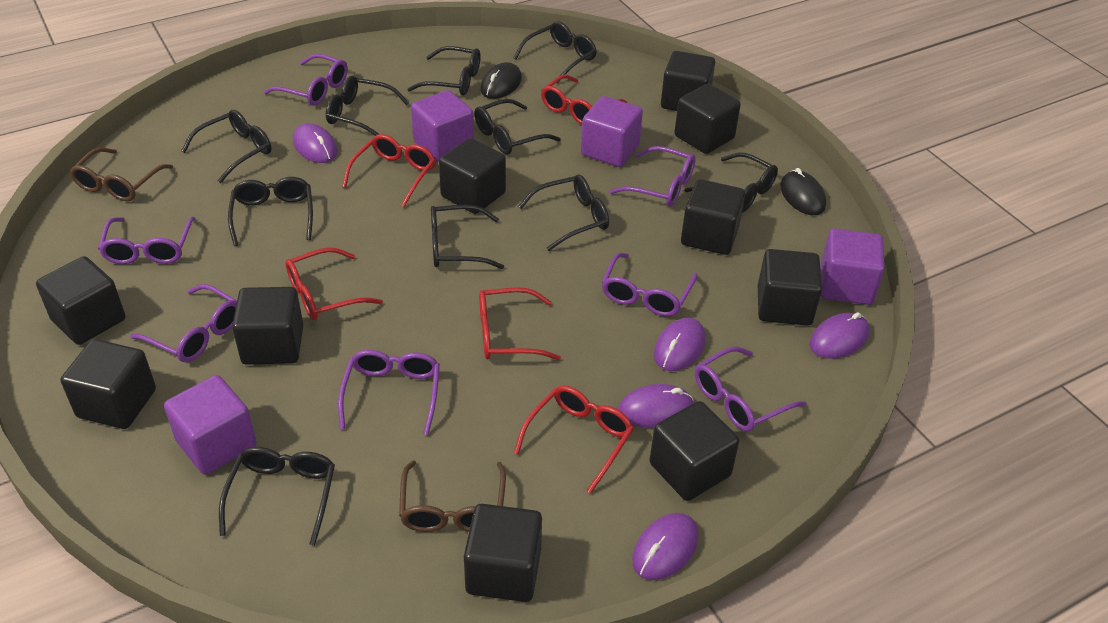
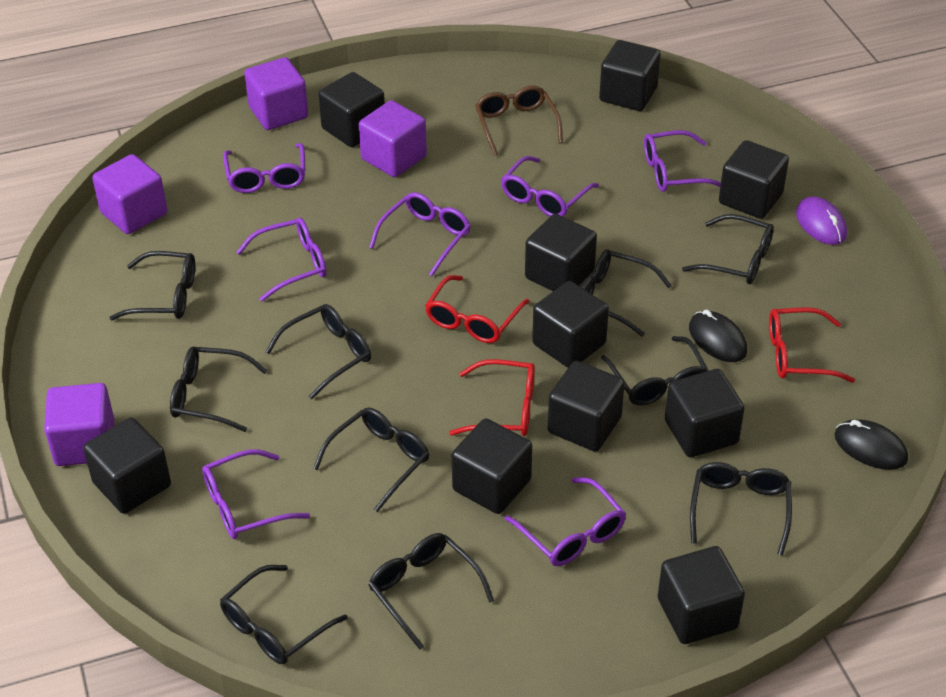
brown glasses: 2 -> 1
purple mouse: 5 -> 1
red glasses: 5 -> 3

